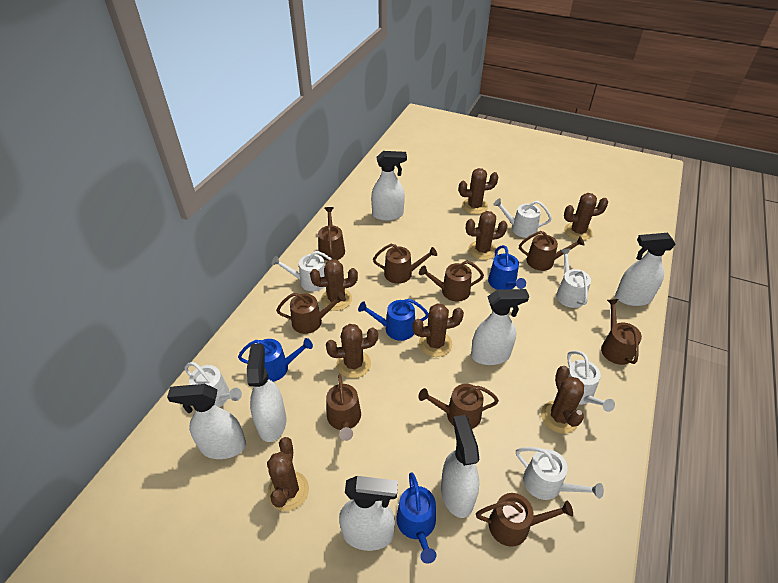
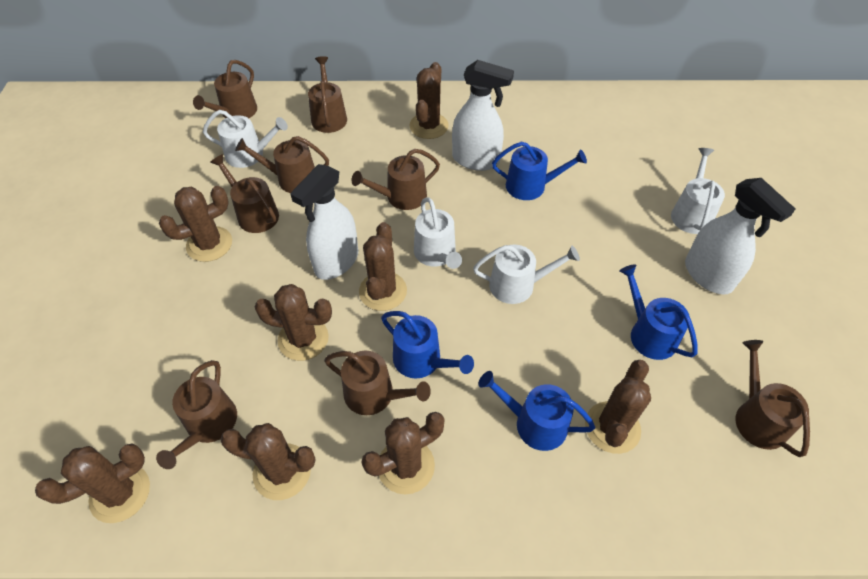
brown watering can: 9 -> 8
white spray bottle: 7 -> 3
white watering can: 6 -> 4

